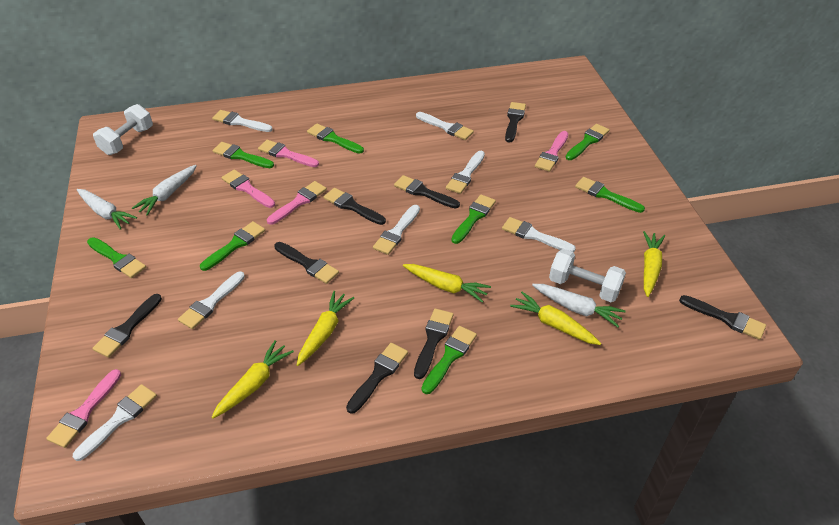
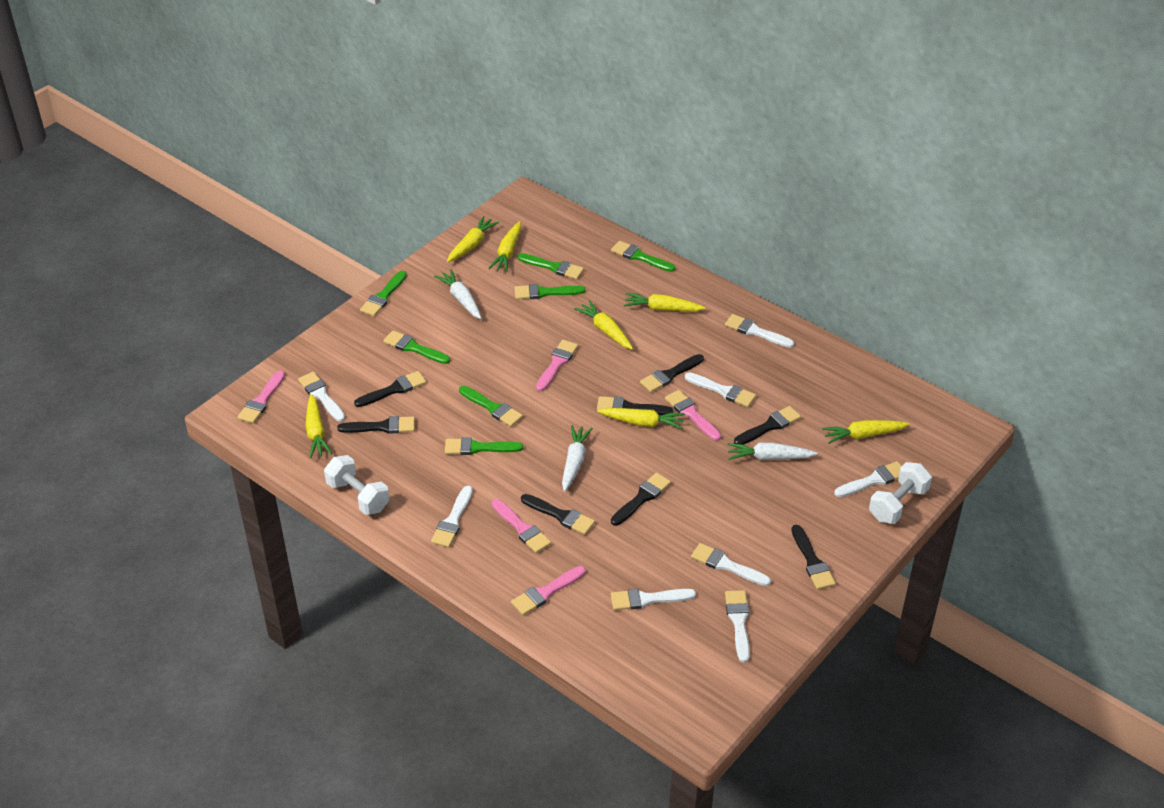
green brush: 8 -> 7
white brush: 7 -> 8
yellow carrot: 5 -> 7

